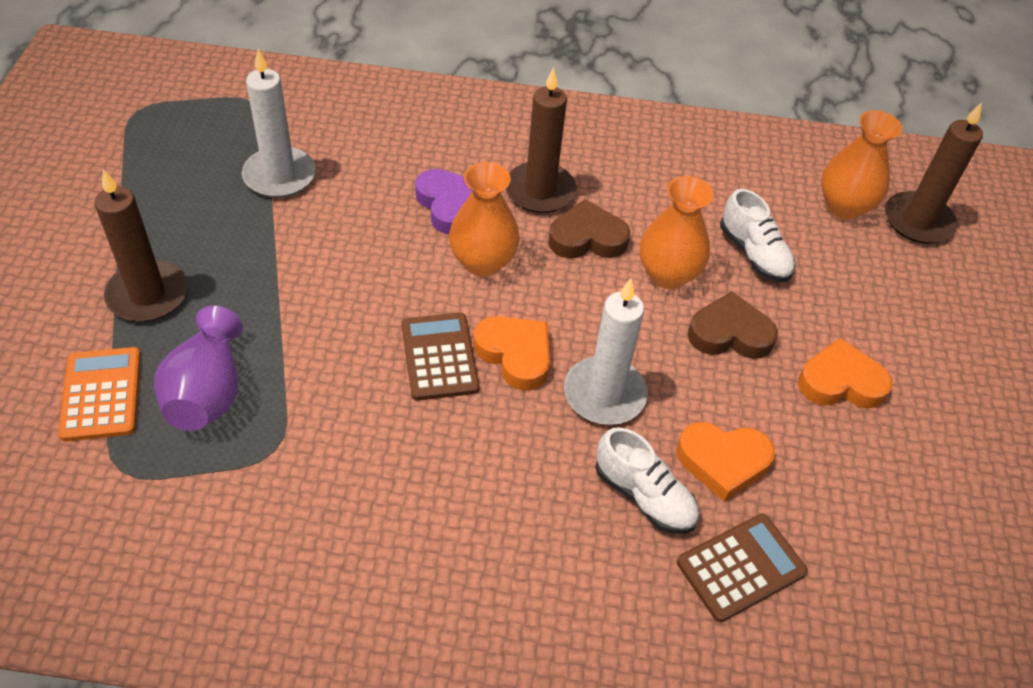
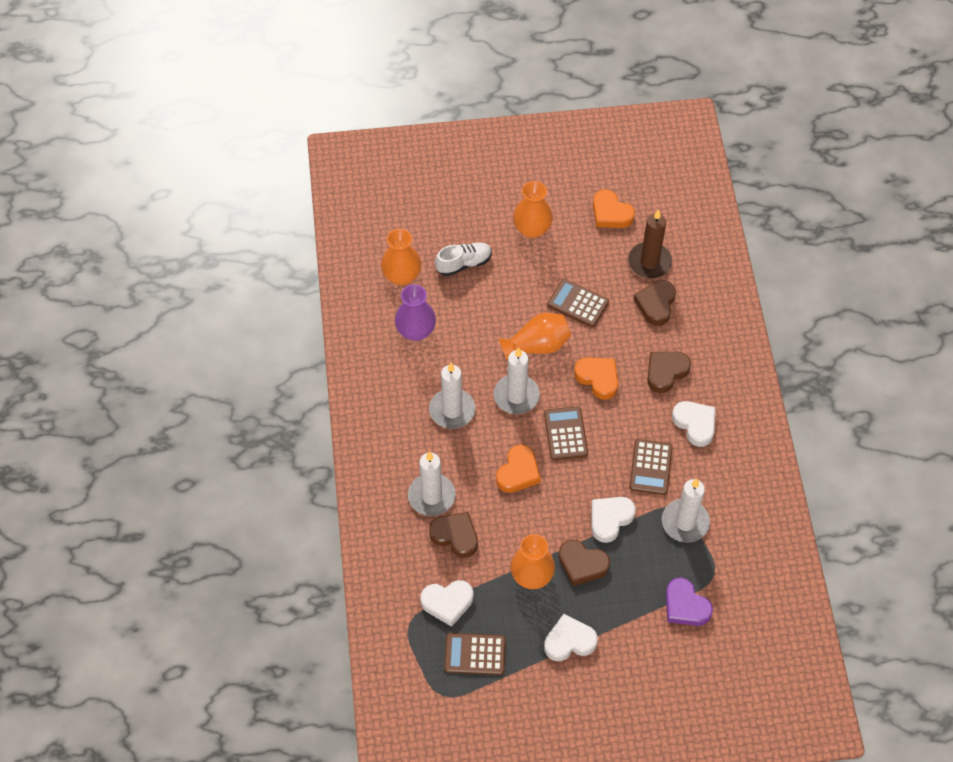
brown calculator: 2 -> 4
brown candle: 3 -> 1
brown heart: 2 -> 4
orange calculator: 1 -> 0
orange vase: 3 -> 4
white candle: 2 -> 4
white heart: 0 -> 4
white shoe: 2 -> 1

